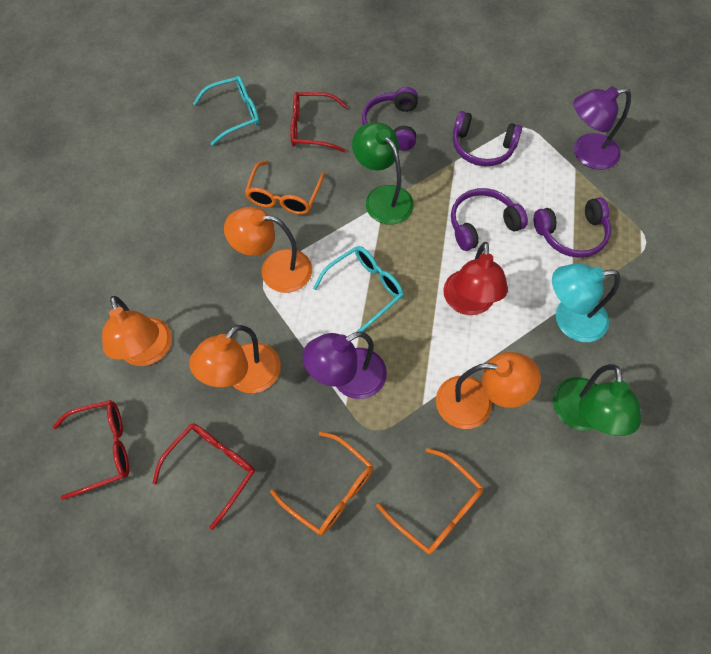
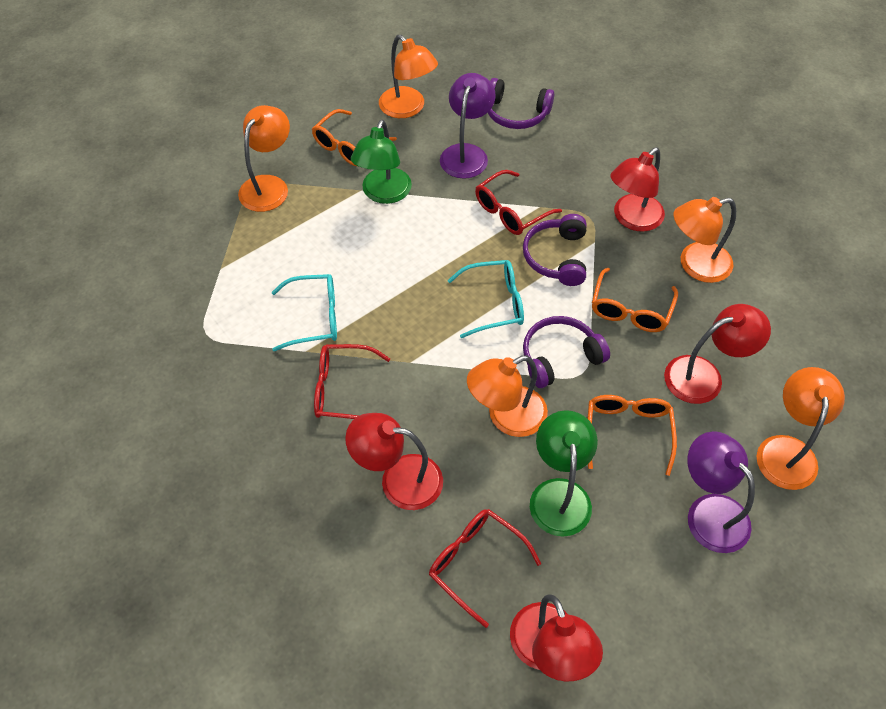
orange lamp: 4 -> 5
purple headphones: 4 -> 3
red lamp: 1 -> 4
turquoise lamp: 1 -> 0

